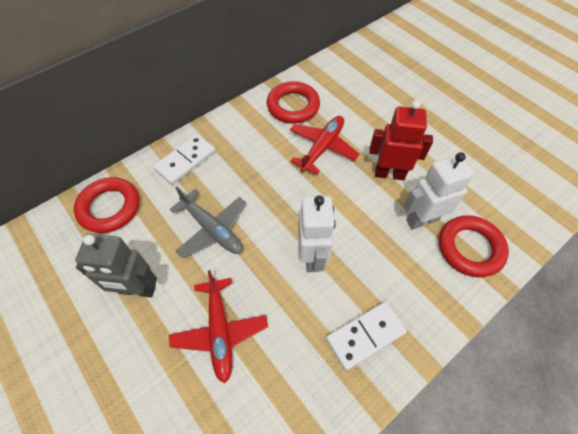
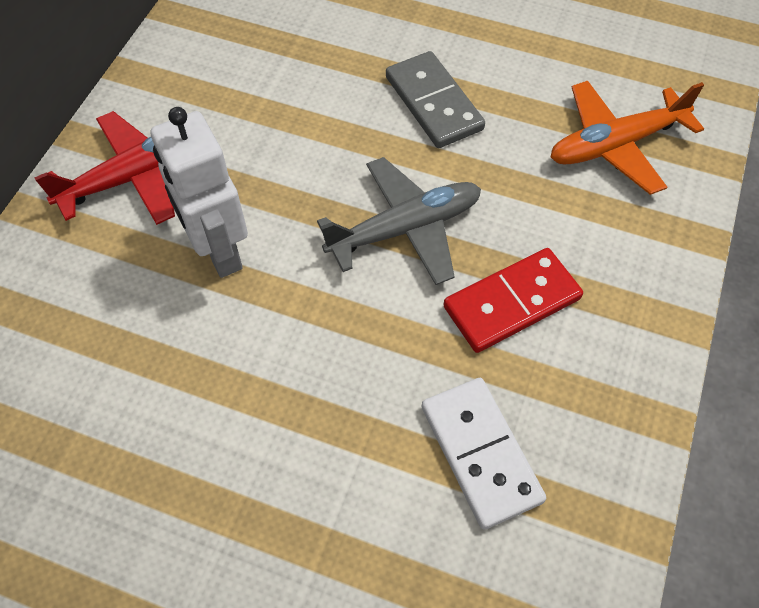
grey domino: 0 -> 1
grey robot: 1 -> 0
orange plane: 0 -> 1
red domino: 0 -> 1
red plane: 2 -> 1
red ring: 3 -> 0
red robot: 1 -> 0
white domino: 2 -> 1
white robot: 2 -> 1

